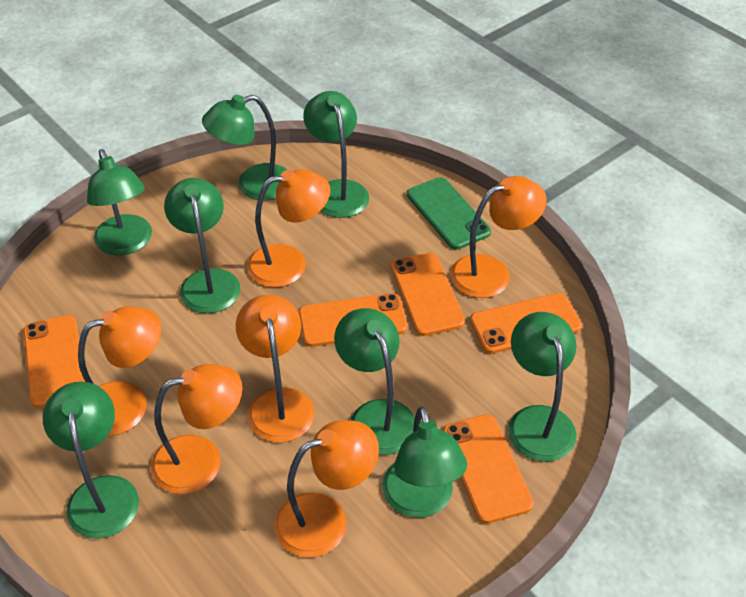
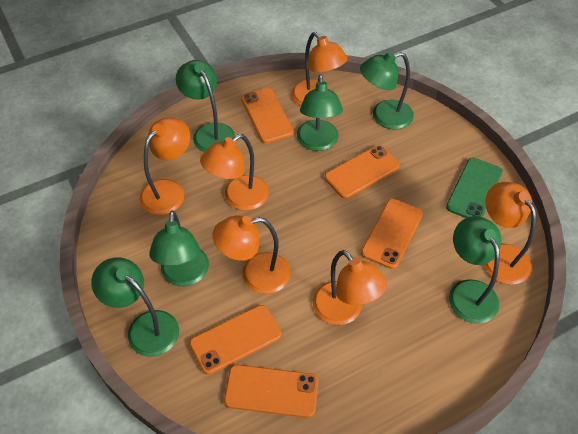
green lamp: 8 -> 6

